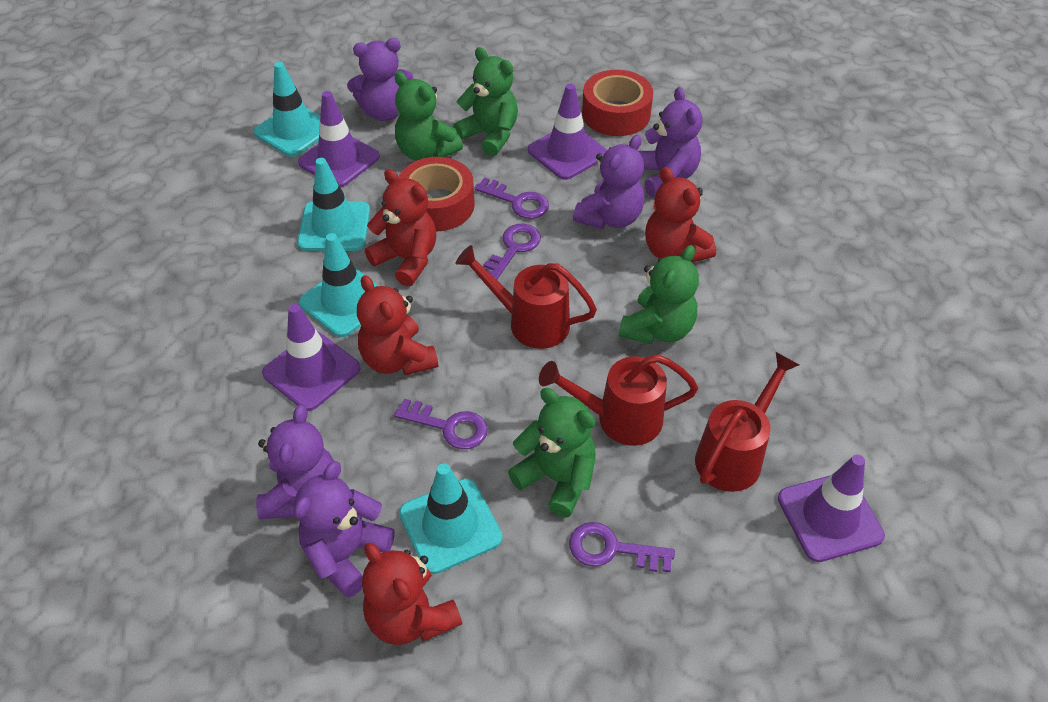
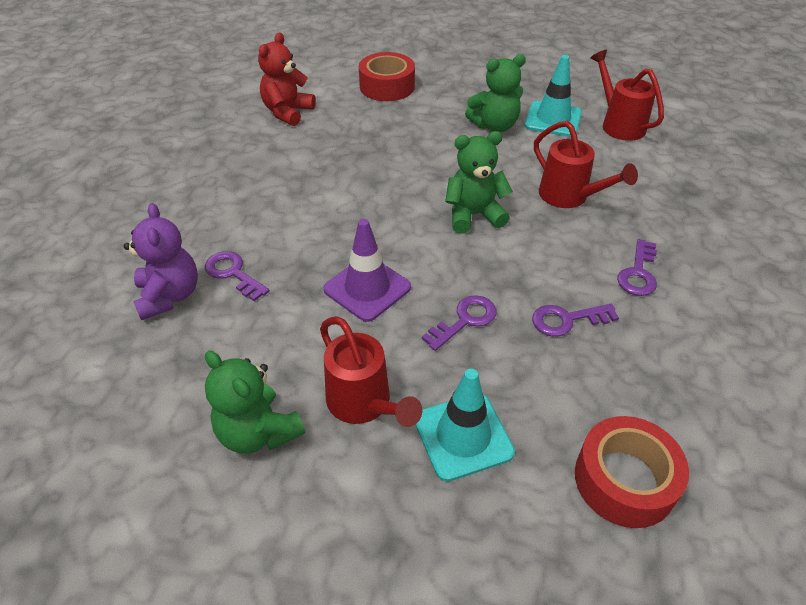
green teddy bear: 4 -> 3
purple teddy bear: 5 -> 1
purple traffic cone: 4 -> 1
red teddy bear: 4 -> 1
turquoise traffic cone: 4 -> 2

